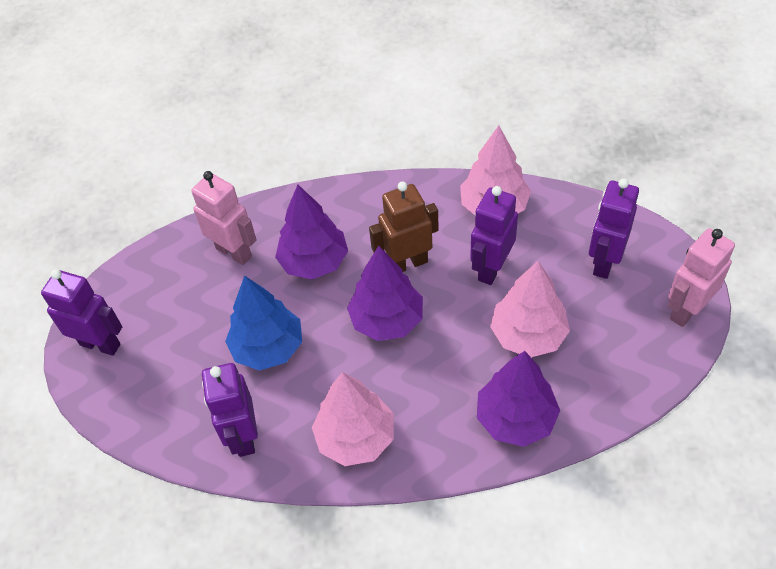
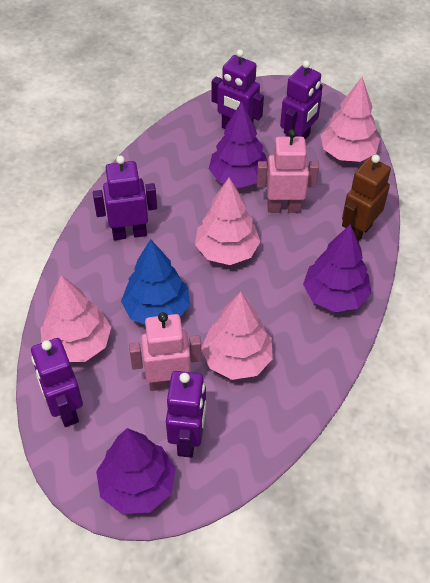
pink tree: 3 -> 4
purple robot: 4 -> 5

